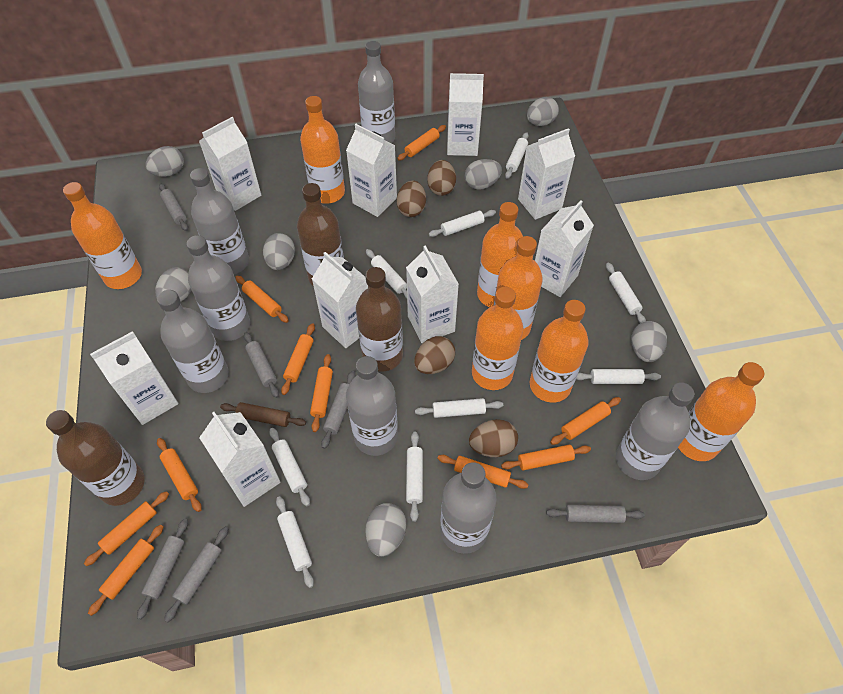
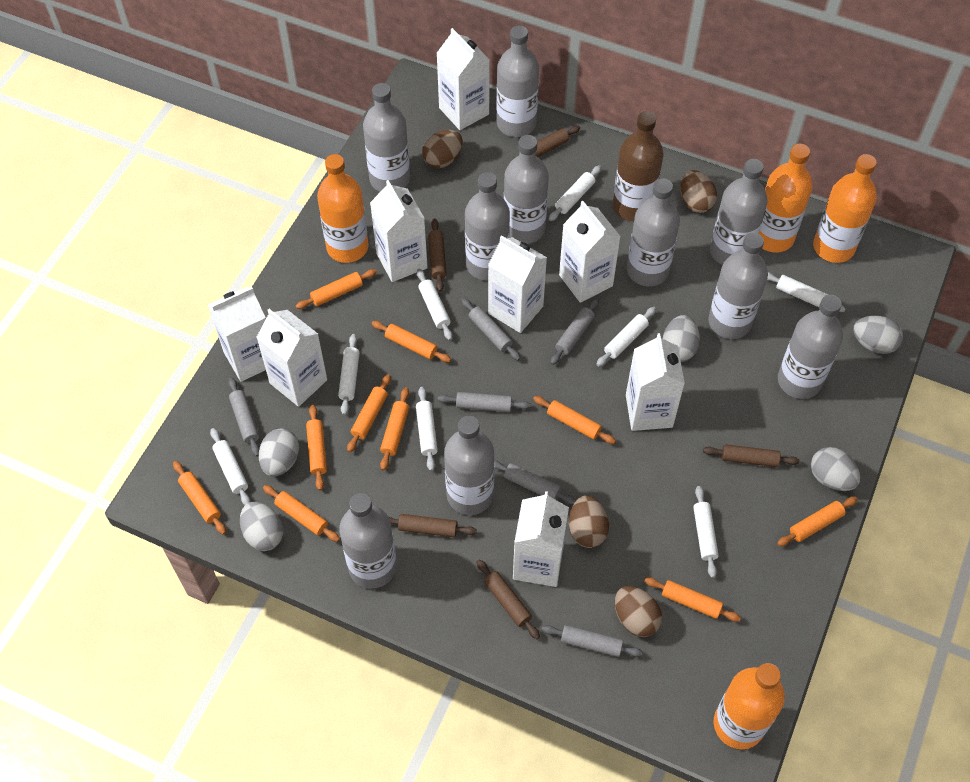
brown bottle: 3 -> 1
brown rolling pin: 1 -> 5
grey bottle: 7 -> 10
grey egg: 7 -> 5
orange bottle: 7 -> 4
white carton: 9 -> 8
white rolling pin: 9 -> 8

